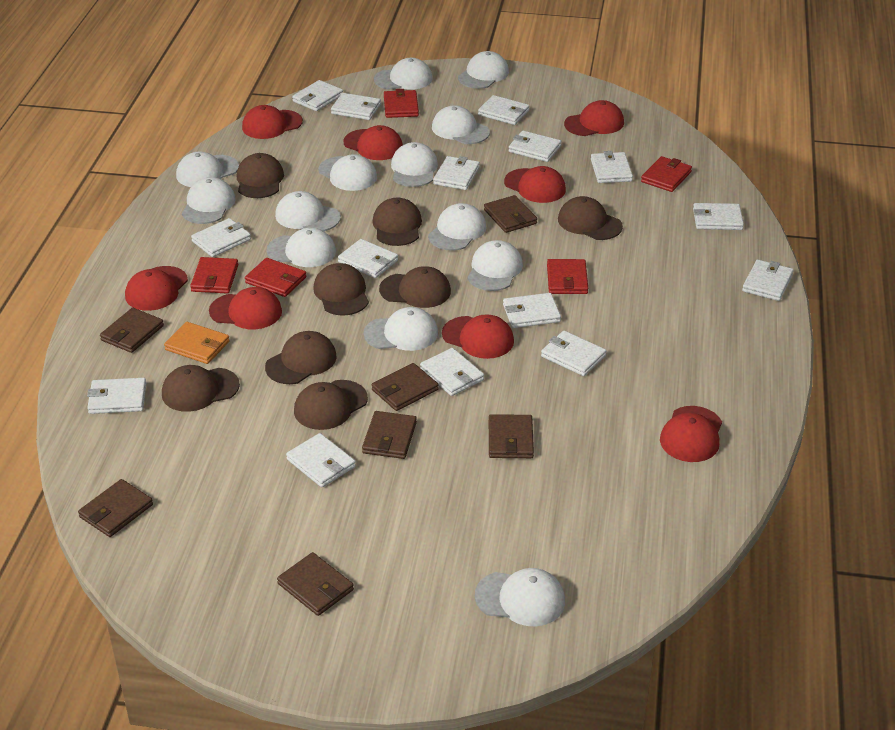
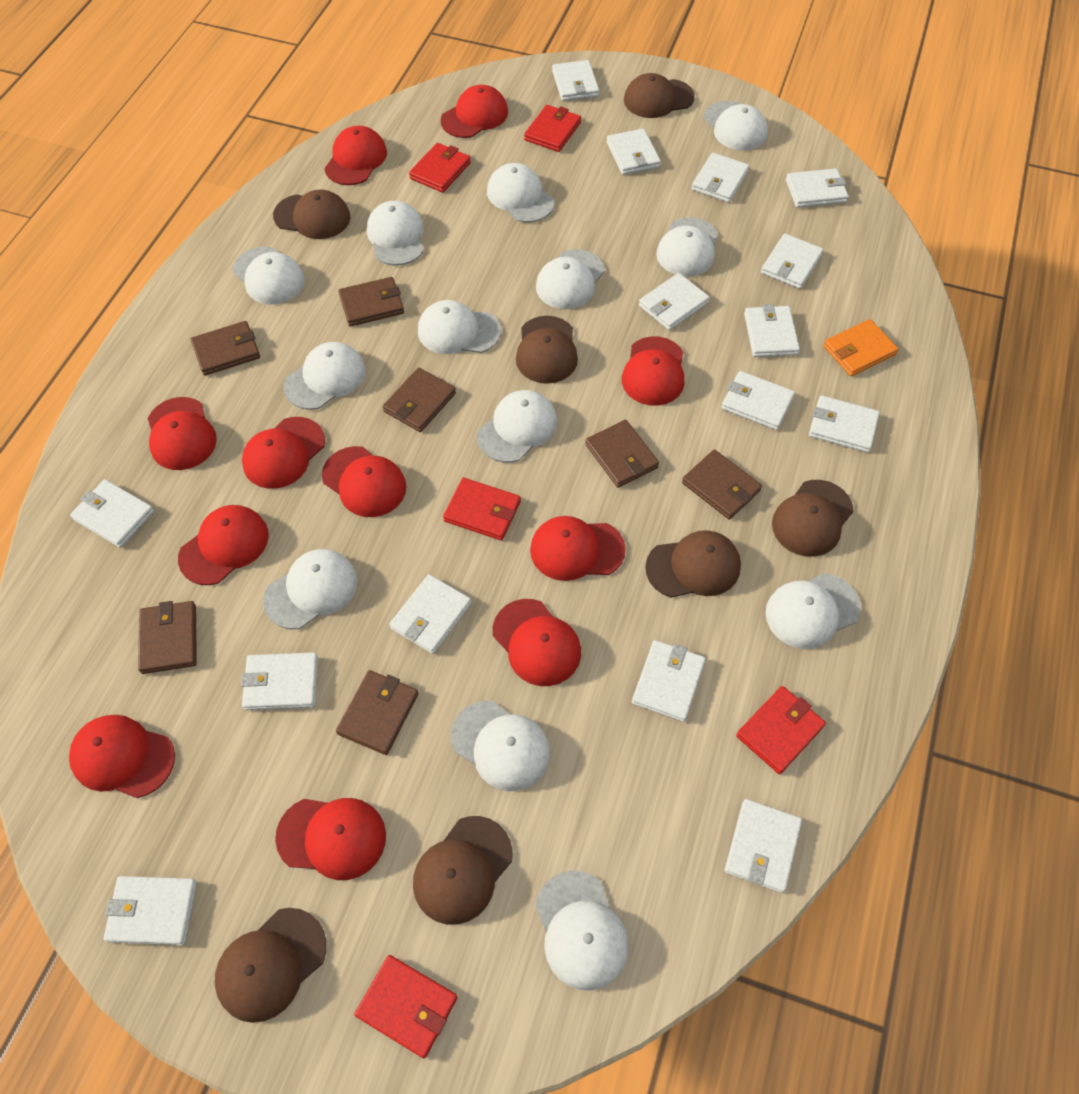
brown cap: 8 -> 7
red cap: 8 -> 11

